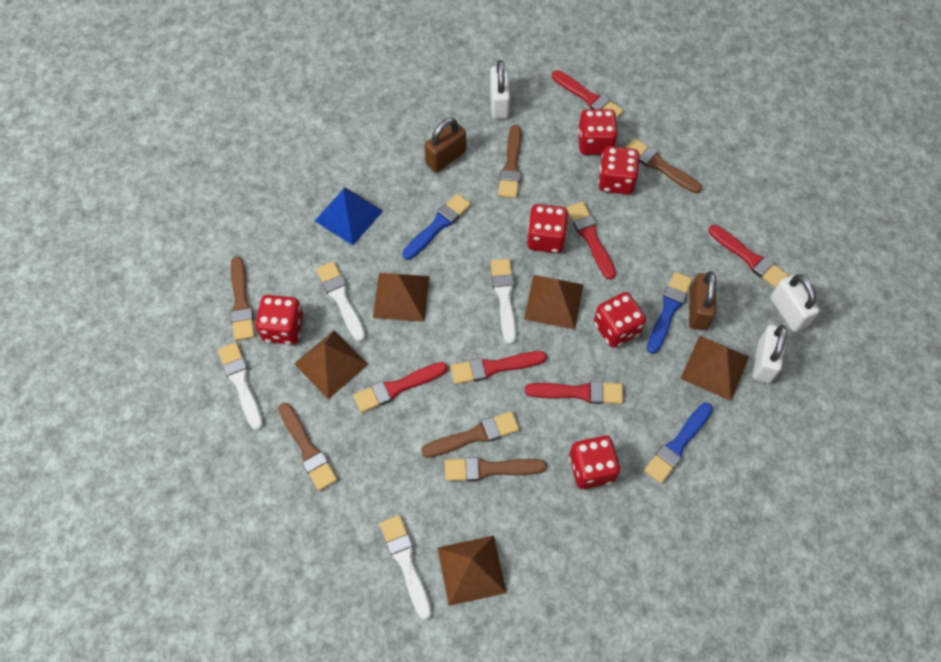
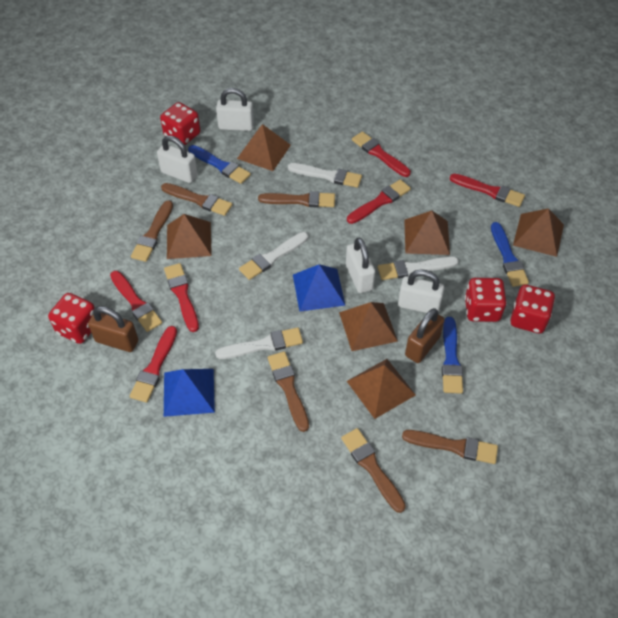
blue pyramid: 1 -> 2
brown pyramid: 5 -> 6
red dice: 6 -> 4
white padlock: 3 -> 4

